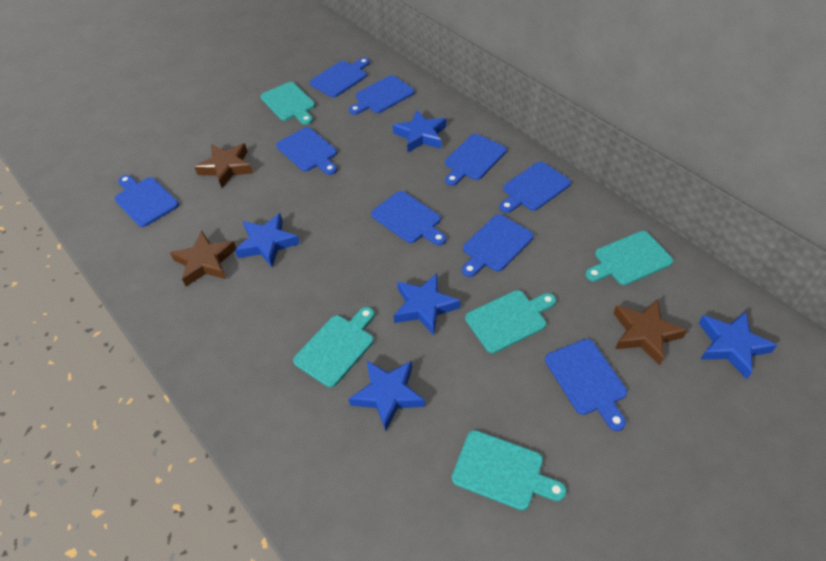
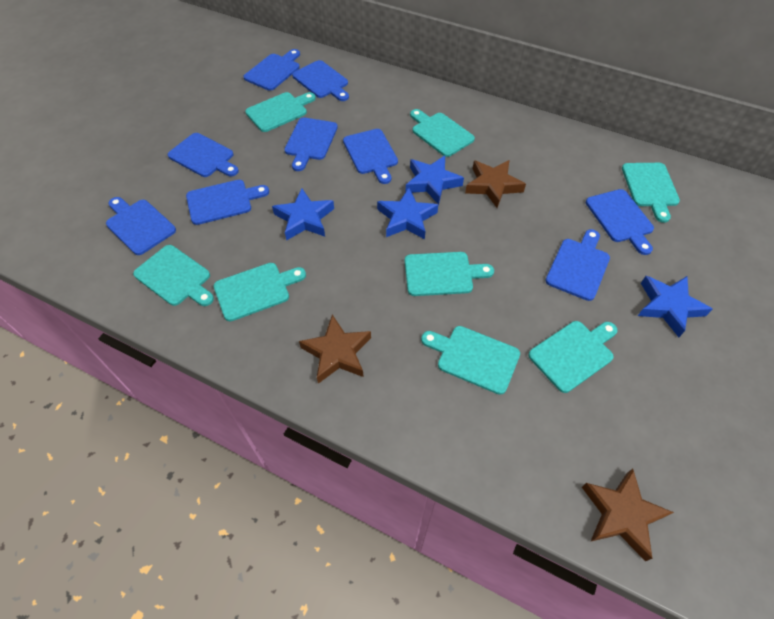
blue star: 5 -> 4
turquoise cutting board: 5 -> 8

